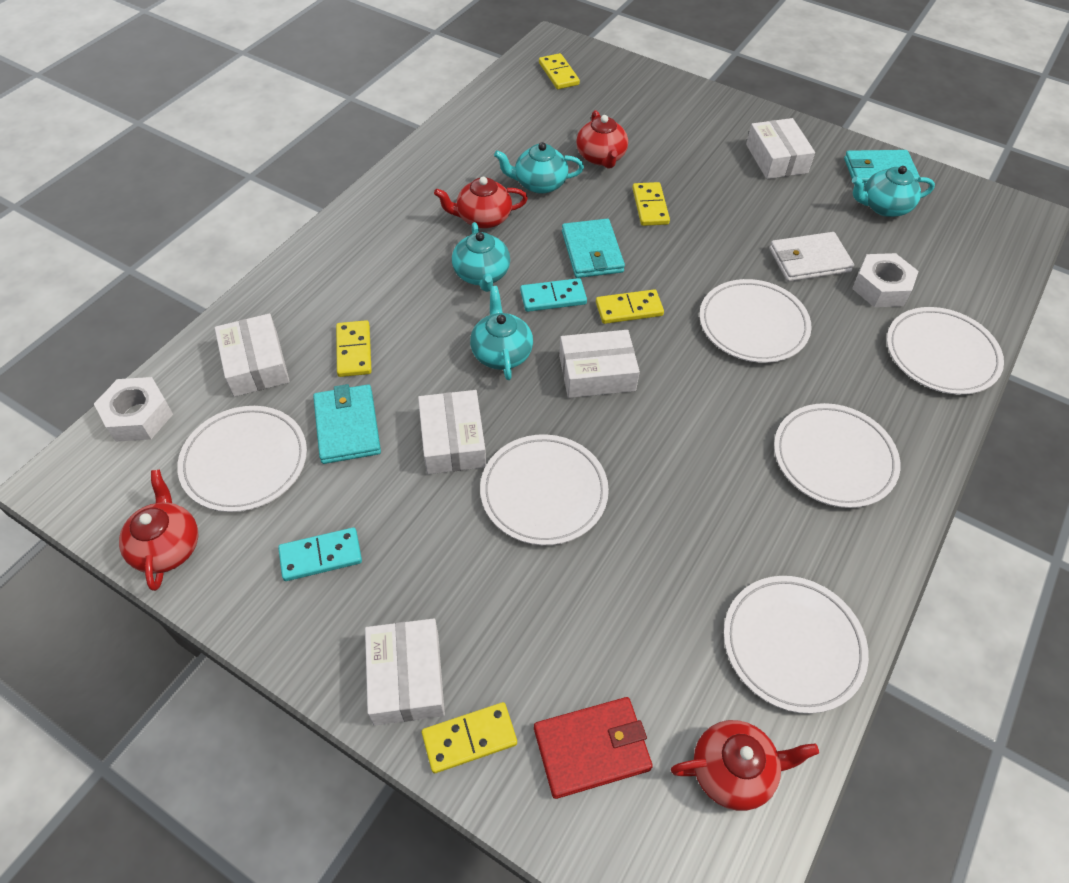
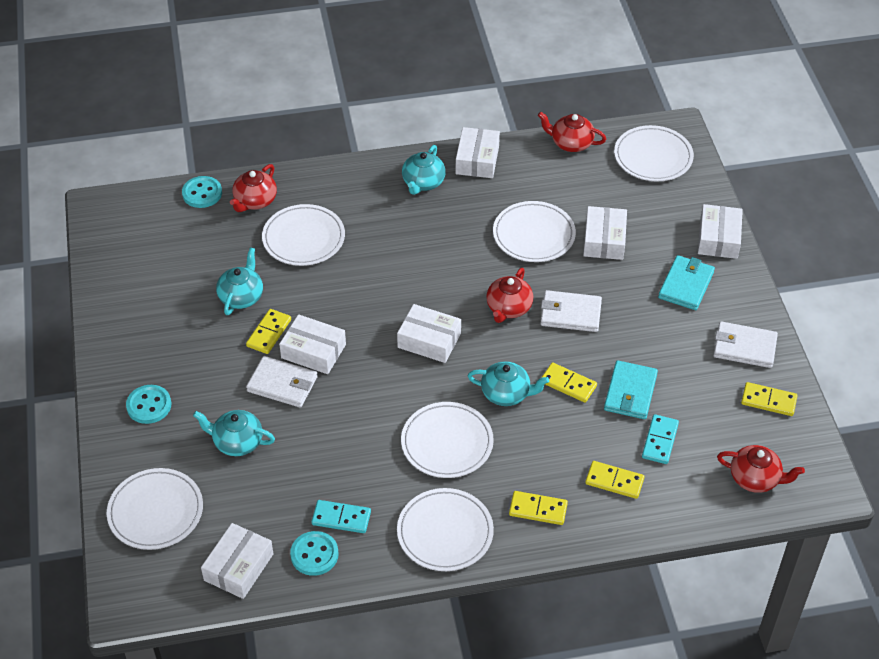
red wallet: 1 -> 0
turquoise button: 0 -> 3
turquoise wallet: 3 -> 2
white box: 5 -> 6
white nut: 2 -> 0
white wallet: 1 -> 3

